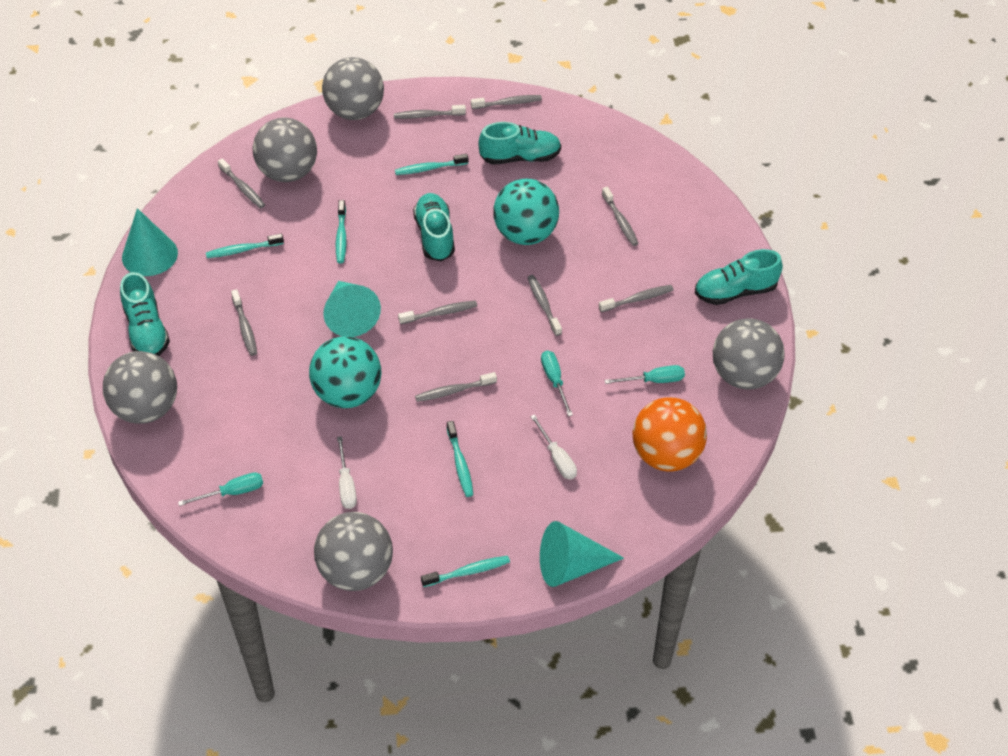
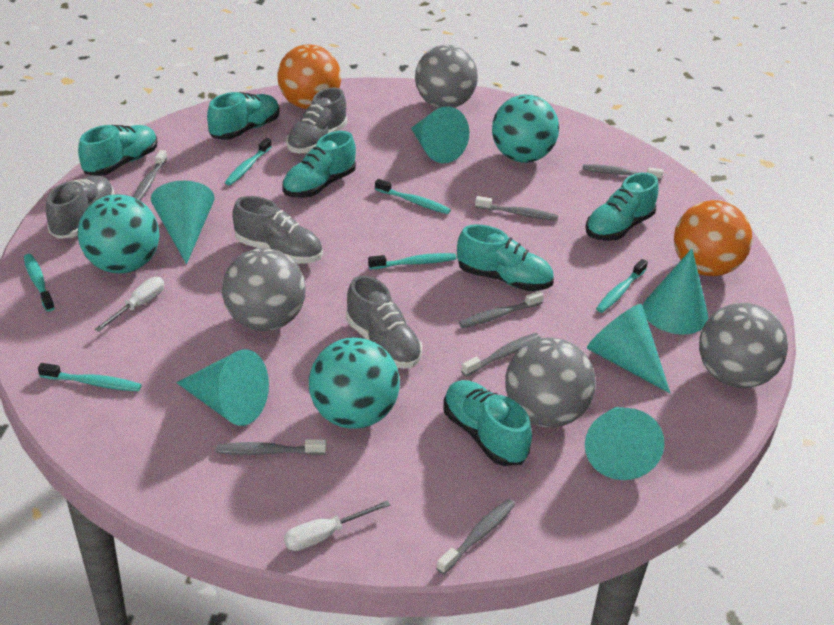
grey ball: 5 -> 4
grey shoe: 0 -> 4
grey toothbrush: 9 -> 7
orange ball: 1 -> 2
turquoise ball: 2 -> 3
turquoise cone: 3 -> 6
turquoise screwdriver: 3 -> 0
turquoise shoe: 4 -> 6
turquoise toothbrush: 5 -> 6

